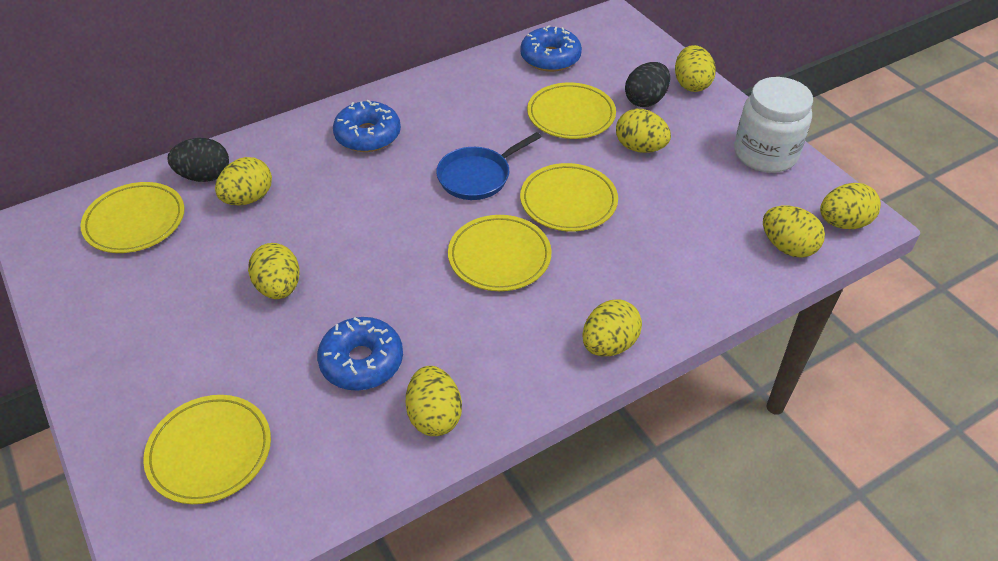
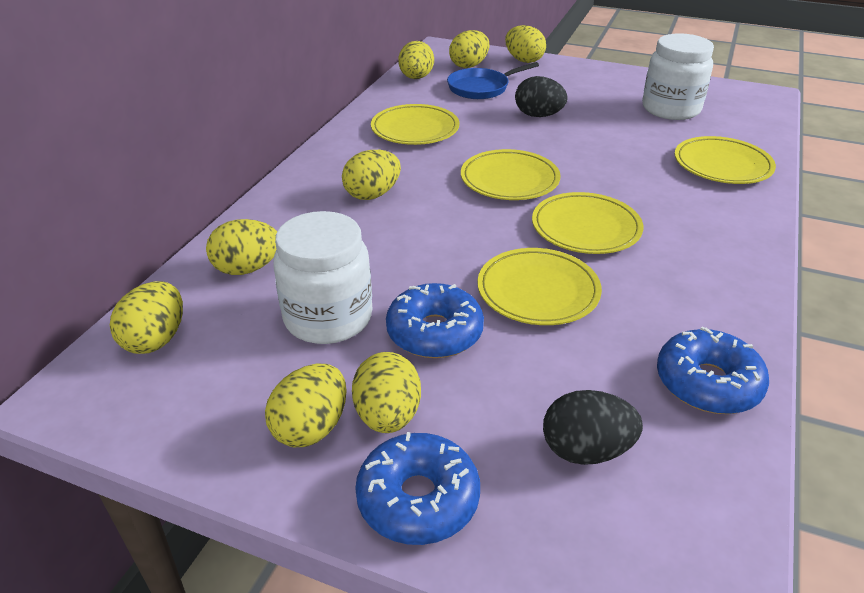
white jar: 1 -> 2

